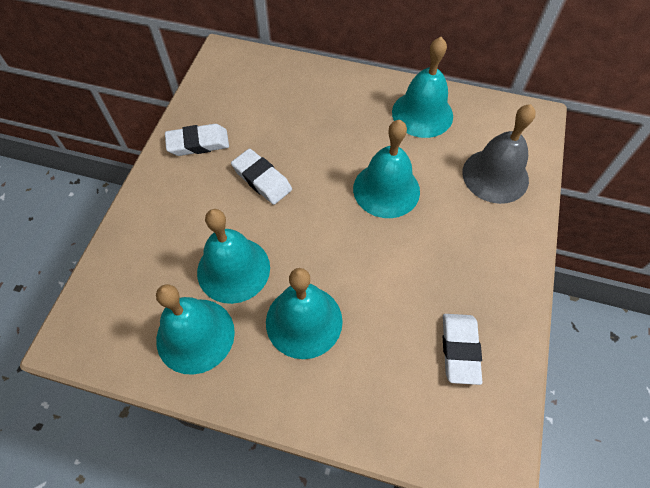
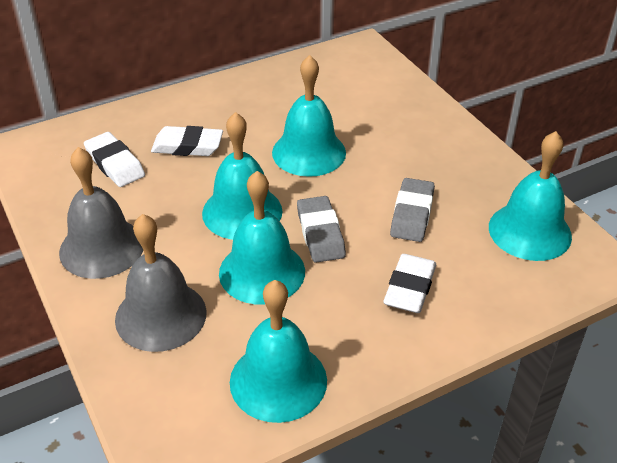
grey bell: 1 -> 2
grey eraser: 0 -> 2

